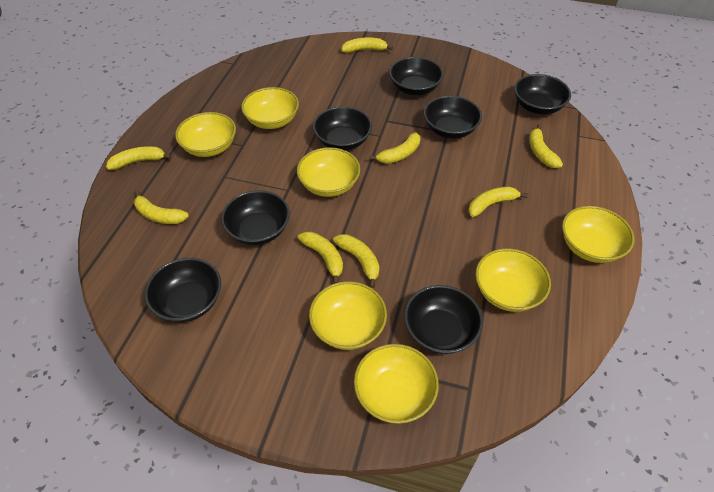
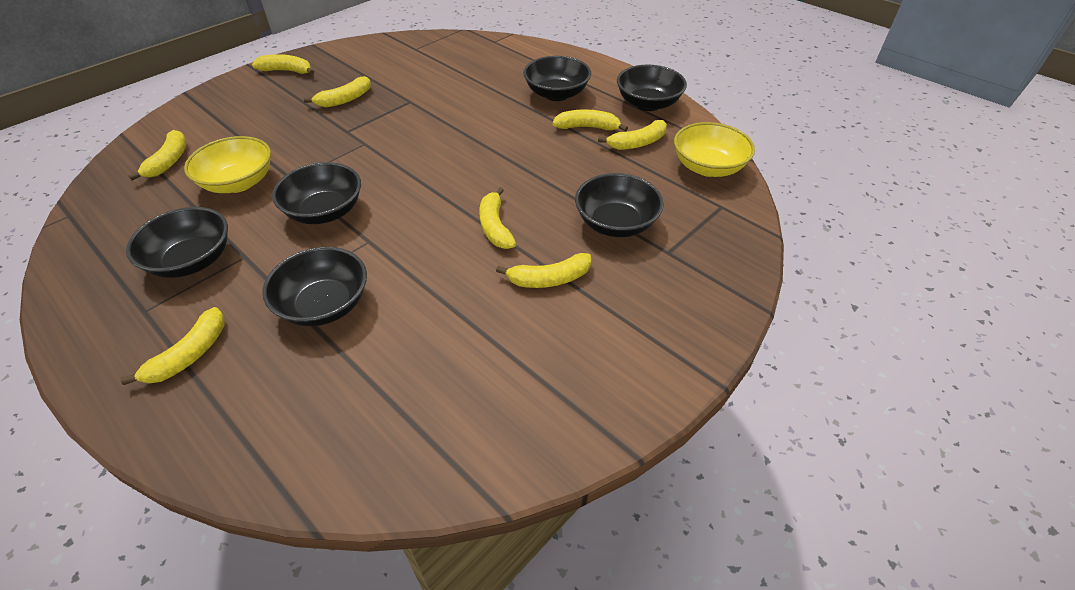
black bowl: 7 -> 6
yellow bowl: 7 -> 2

